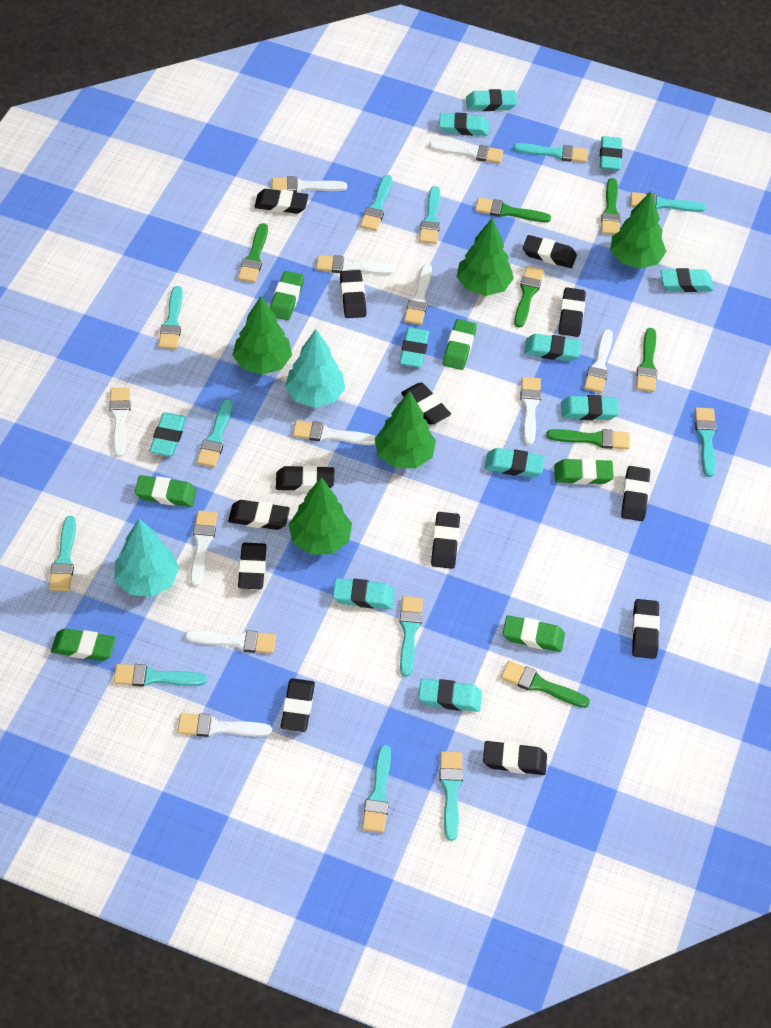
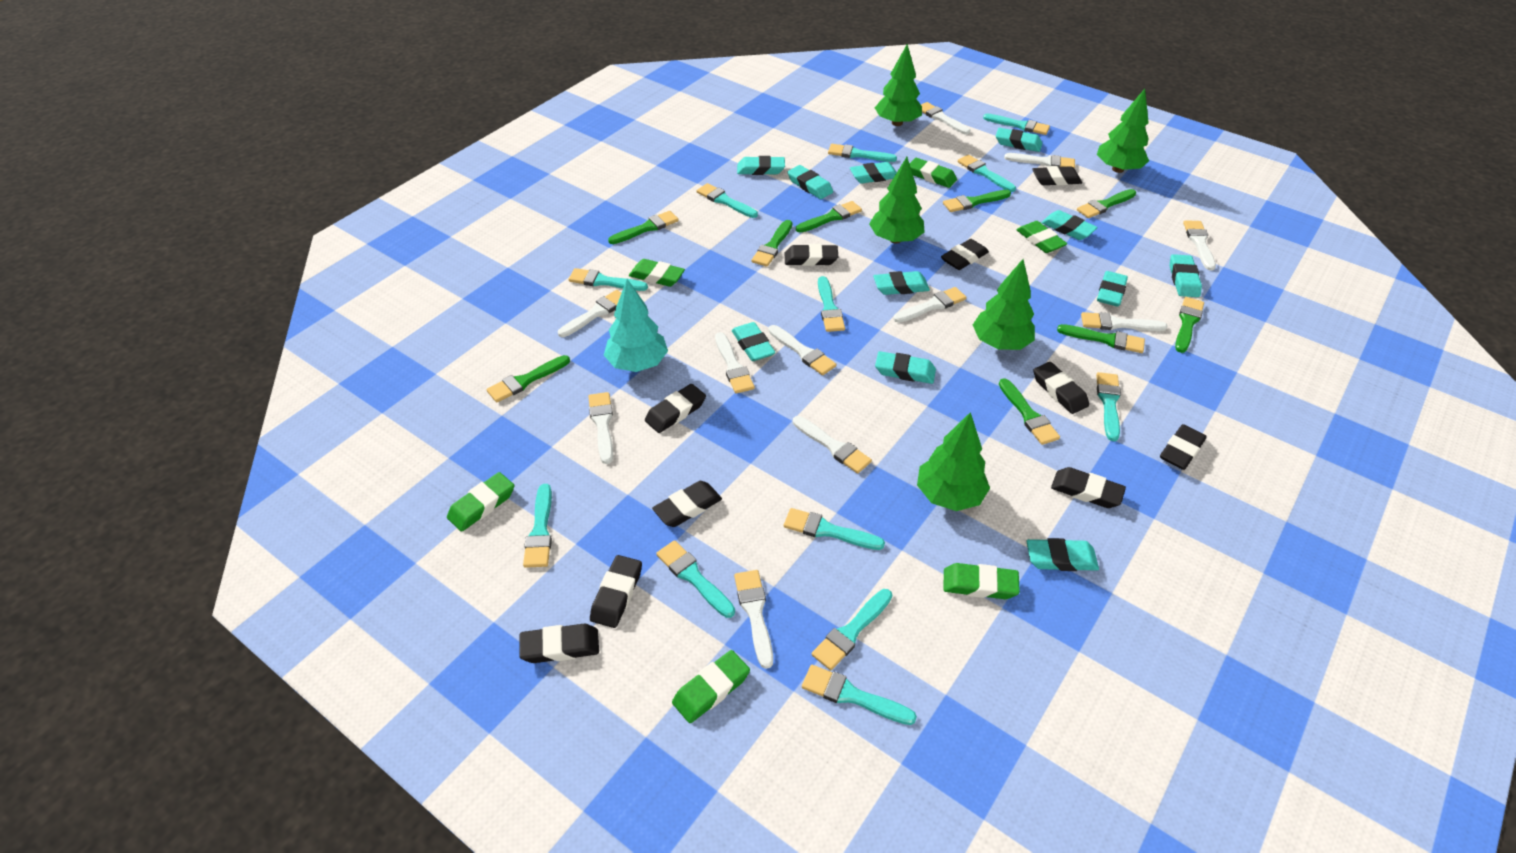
black eraser: 13 -> 10
green brush: 7 -> 9
turquoise tree: 2 -> 1

